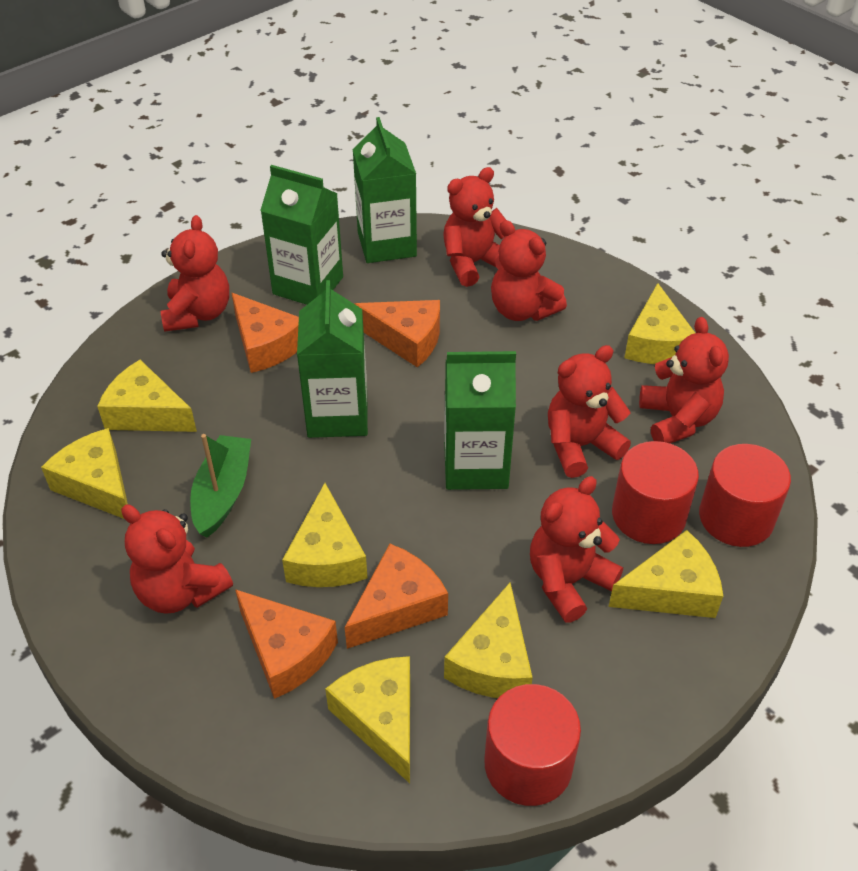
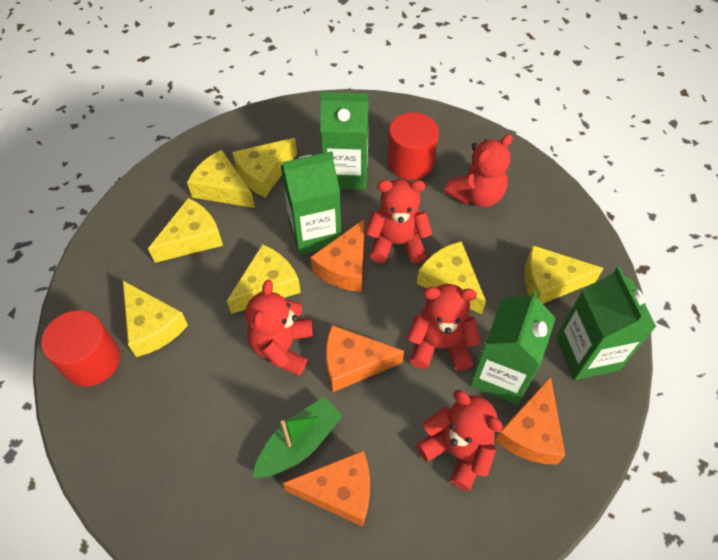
red cylinder: 3 -> 2
red teddy bear: 7 -> 5

